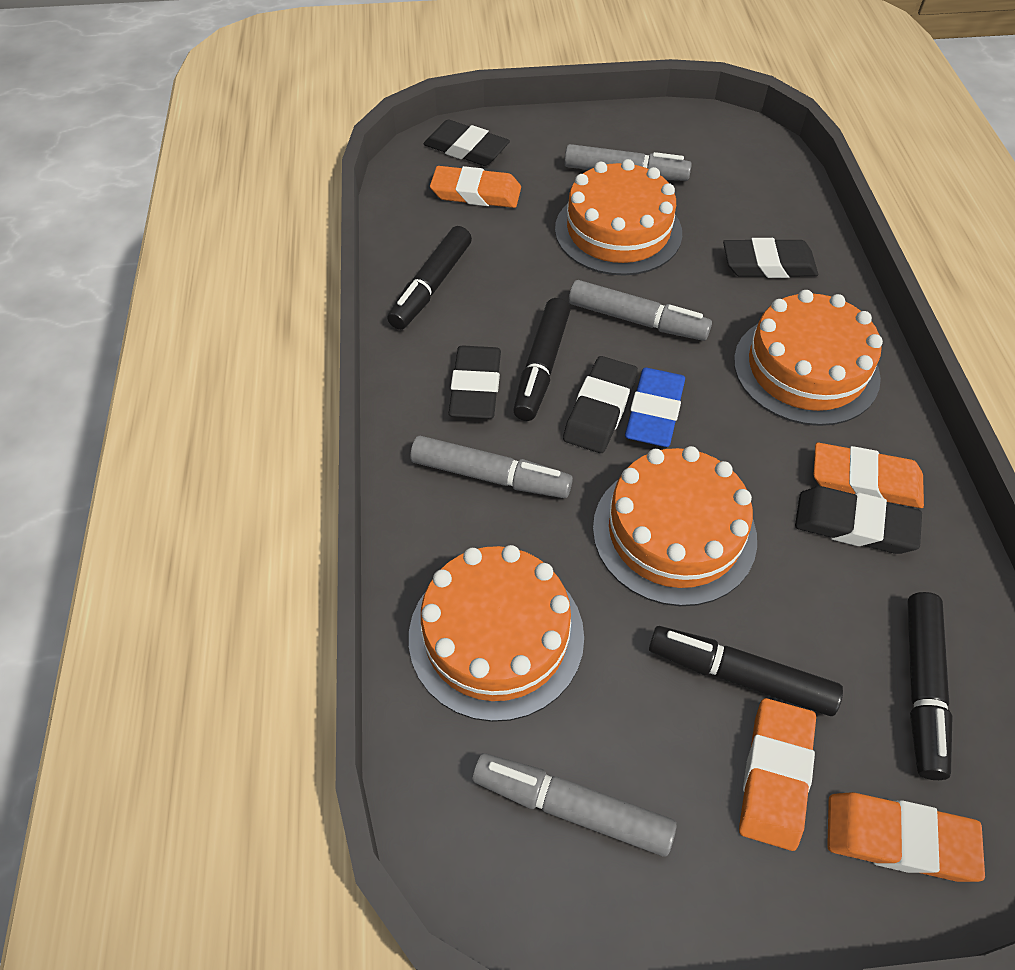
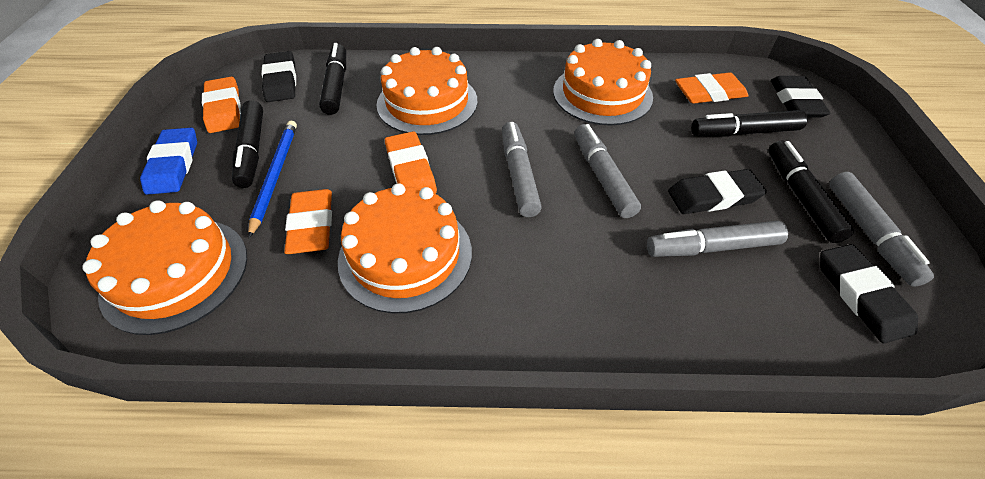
black eraser: 5 -> 4
blue pencil: 0 -> 1

